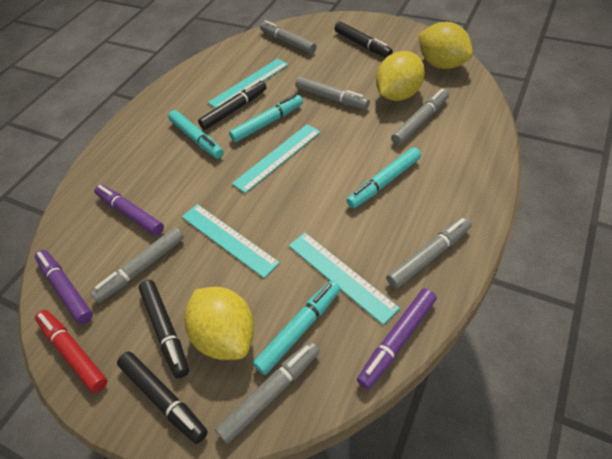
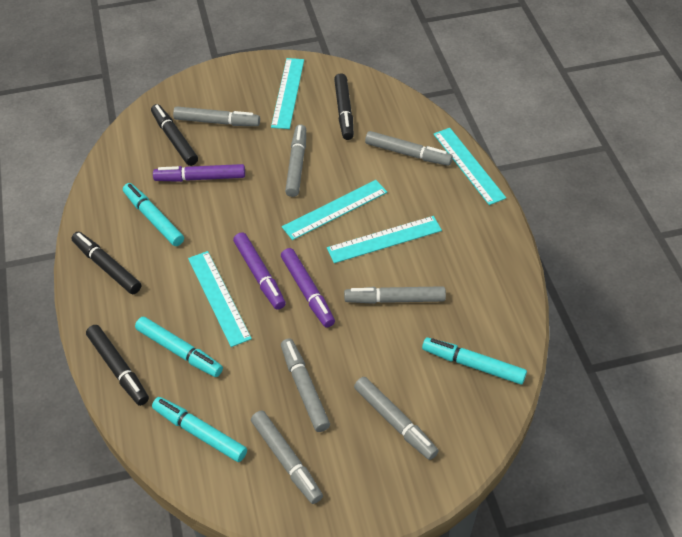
grey marker: 6 -> 7
red marker: 1 -> 0
turquoise ruler: 4 -> 5
yellow lemon: 3 -> 0

